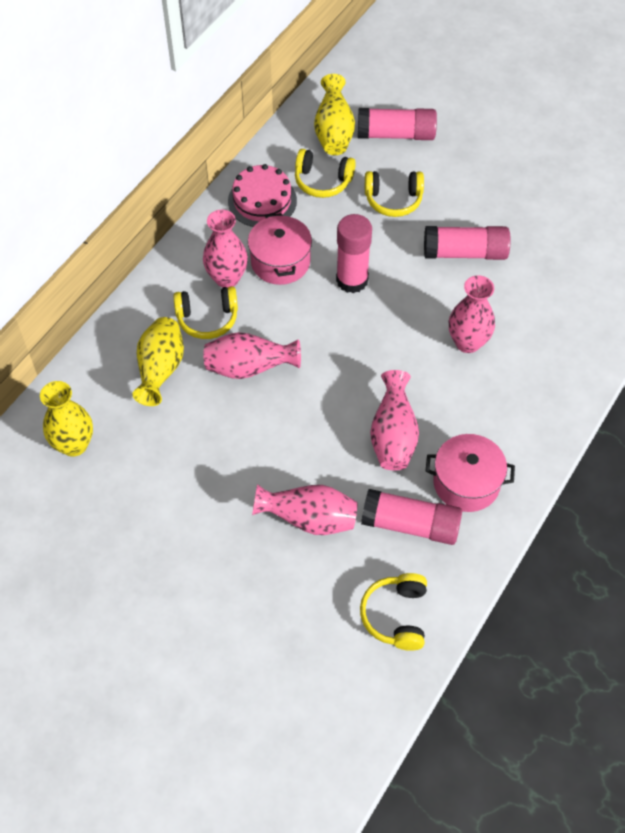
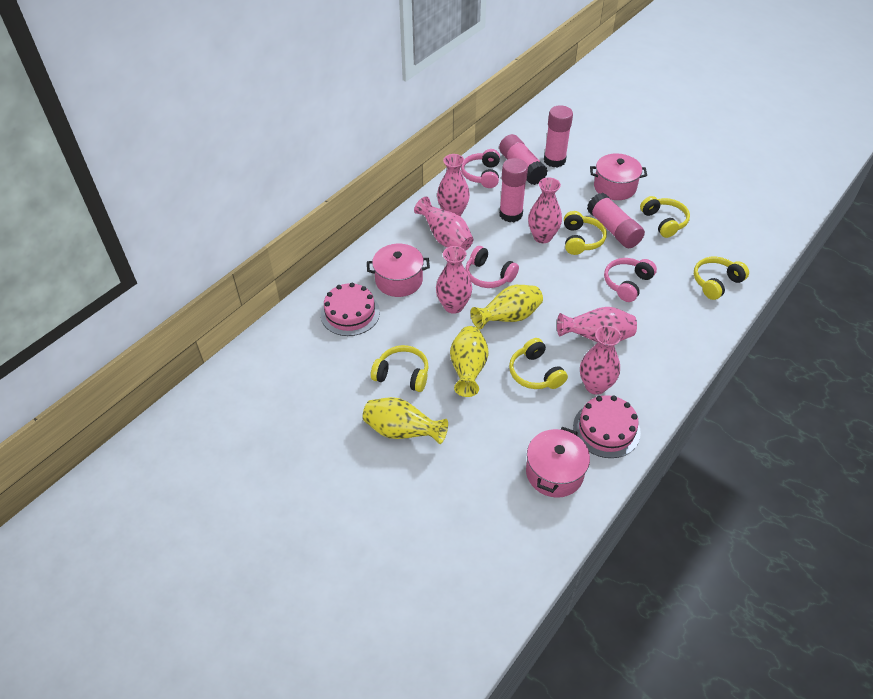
pink cake: 1 -> 2
pink headphones: 0 -> 3
pink pot: 2 -> 3
pink vase: 5 -> 6
yellow headphones: 4 -> 5

